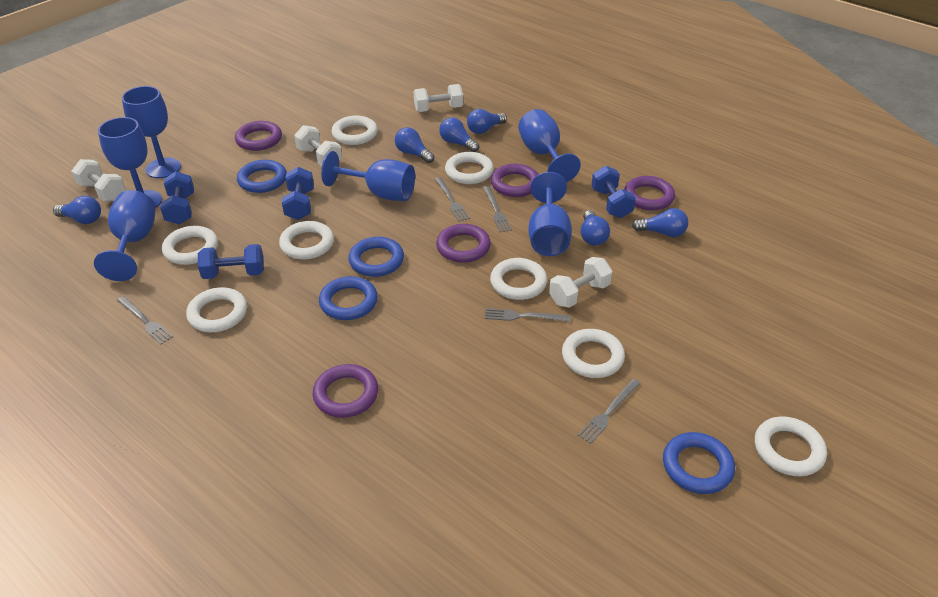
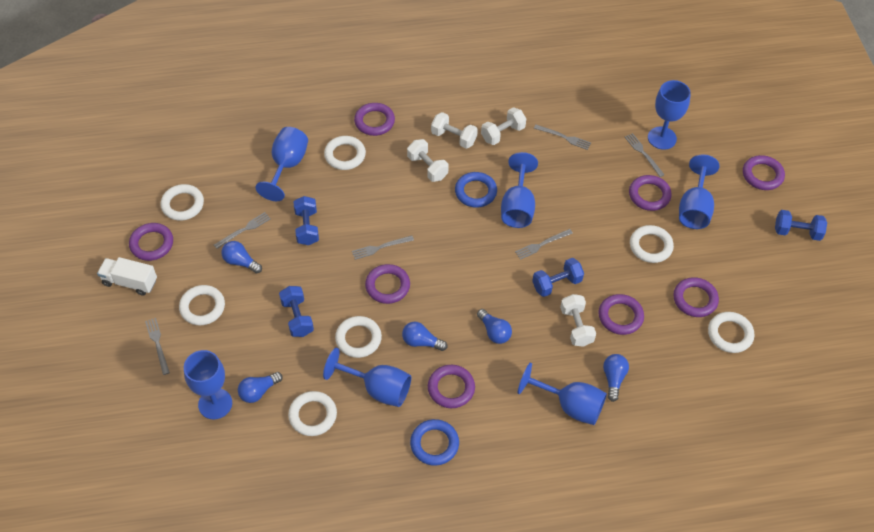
blue goblet: 6 -> 7
blue light bulb: 6 -> 5
blue ring: 4 -> 2
grey fork: 5 -> 6
purple ring: 5 -> 8
white ring: 8 -> 7
white truck: 0 -> 1

